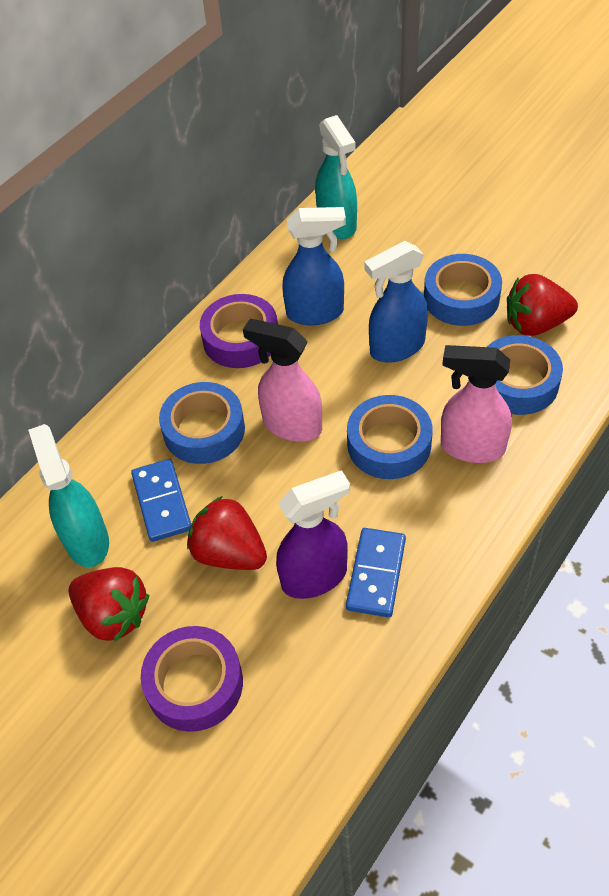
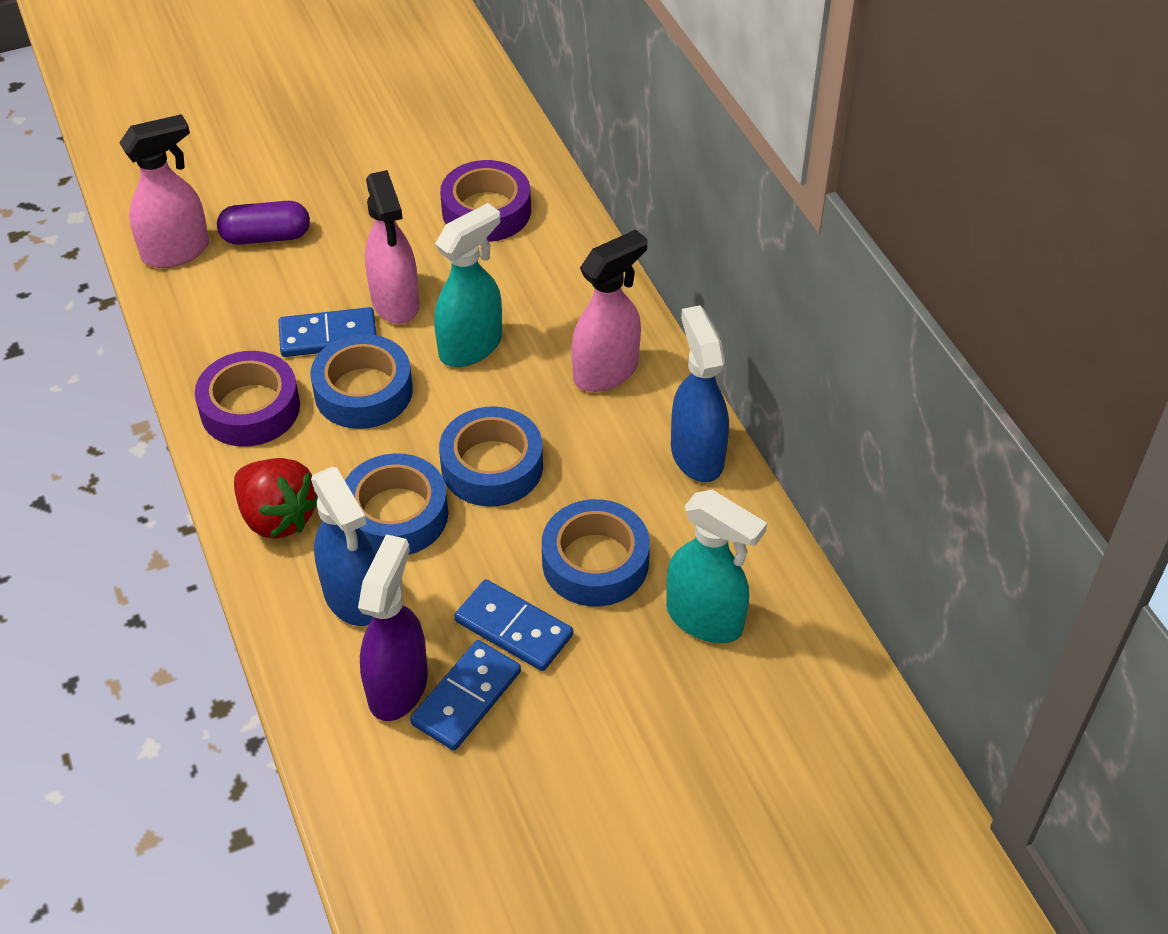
blue domino: 2 -> 3
pink spray bottle: 2 -> 3
purple capsule: 0 -> 1
red strawberry: 3 -> 1

